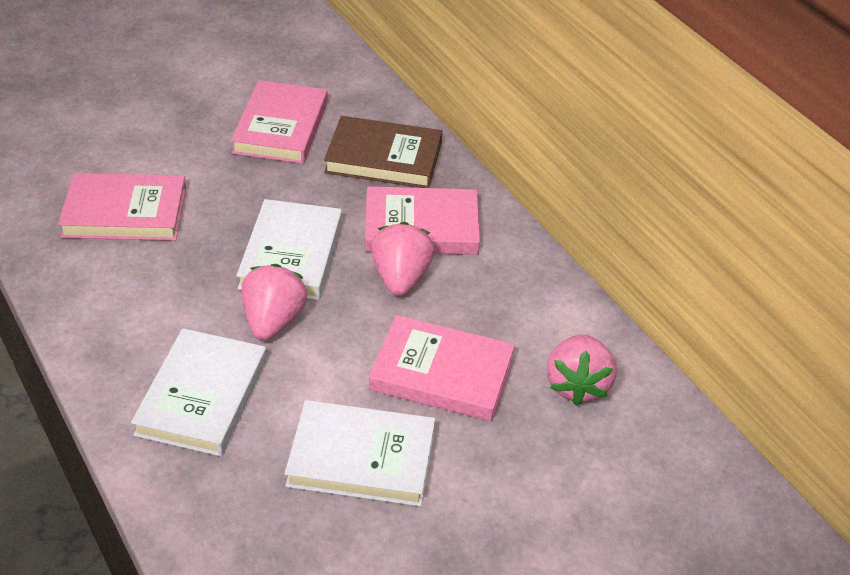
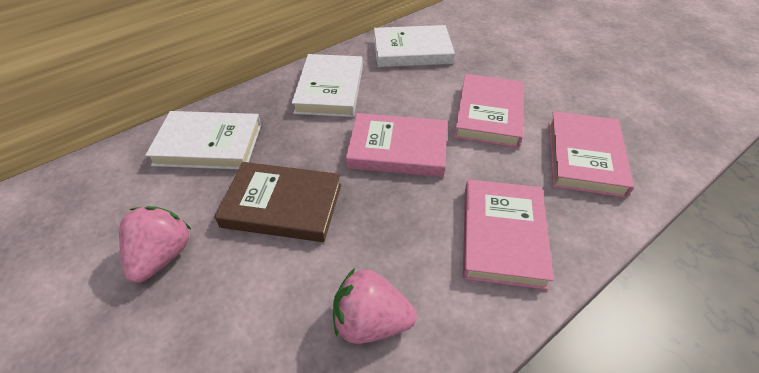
pink strawberry: 3 -> 2

